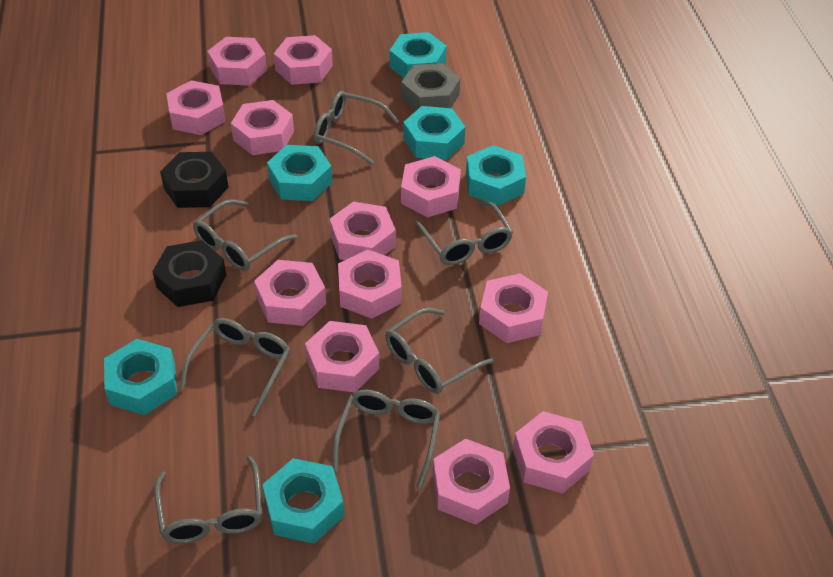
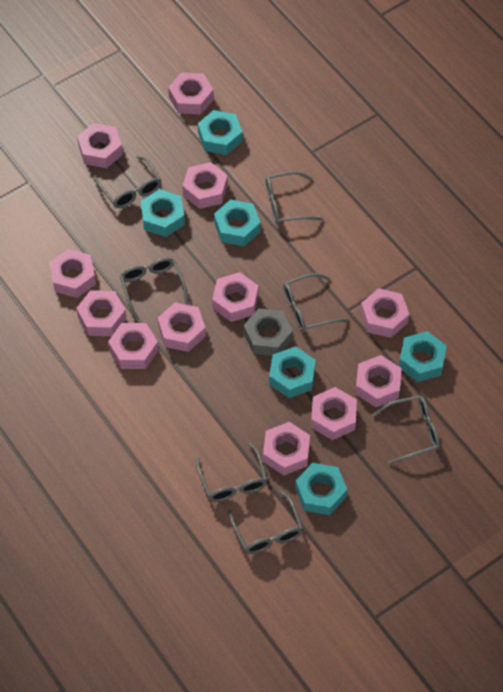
black nut: 2 -> 0

